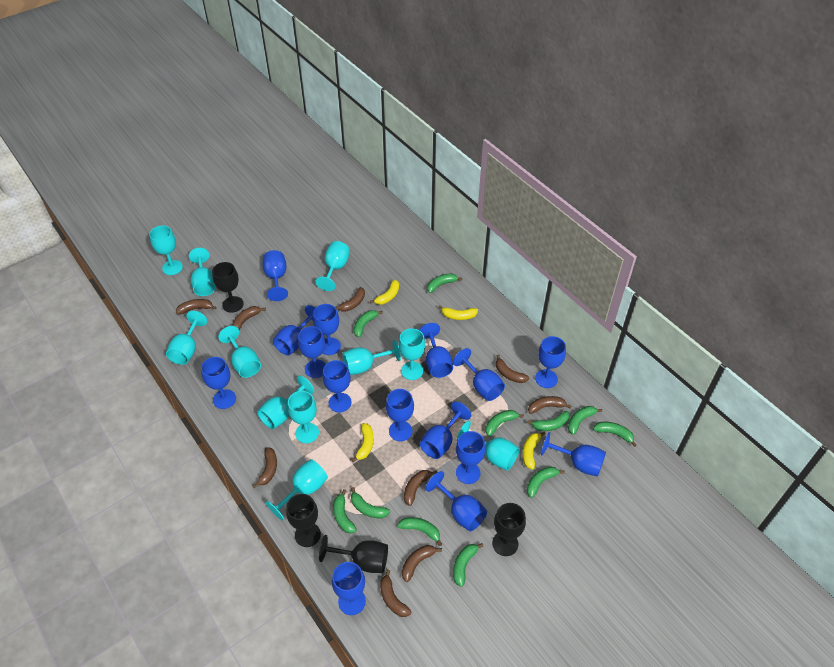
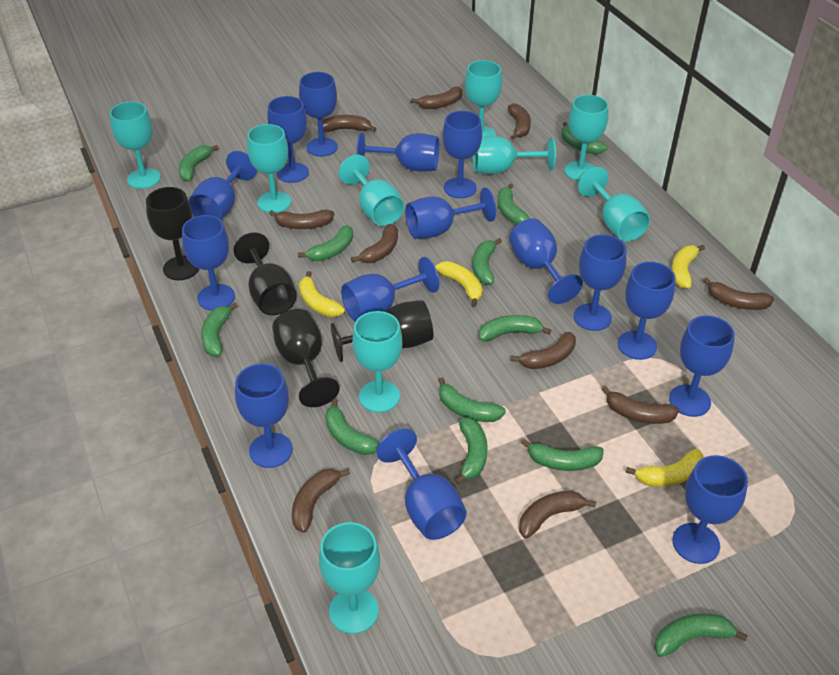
brown banana: 9 -> 10
green banana: 11 -> 12
turquoise goblet: 11 -> 9

